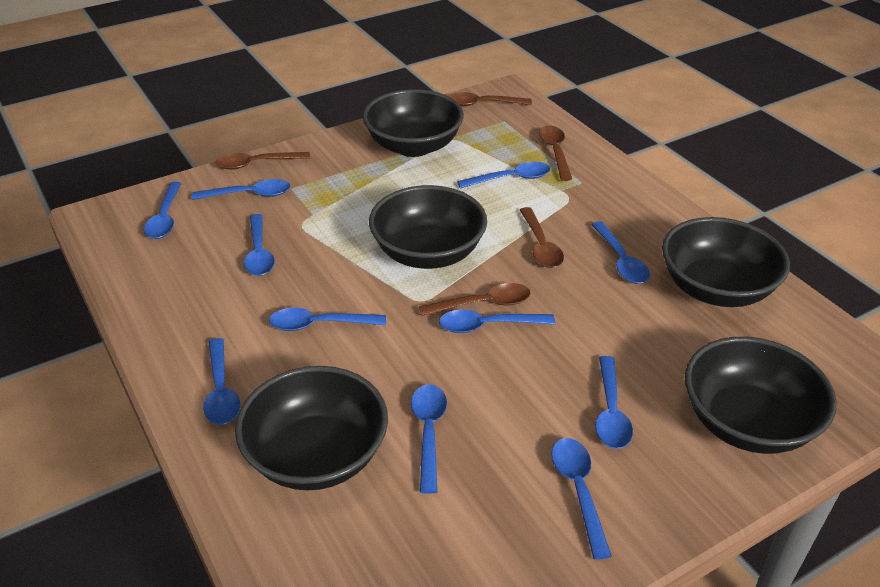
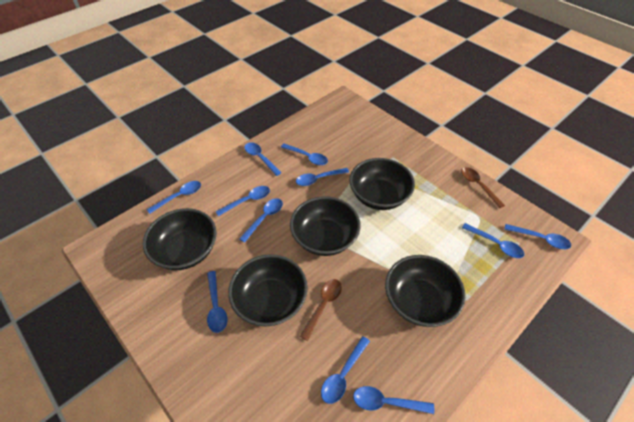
brown spoon: 5 -> 2

